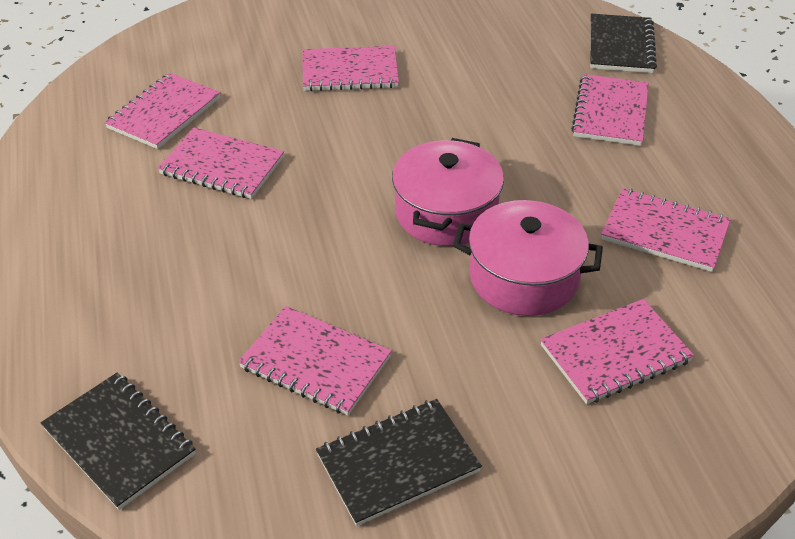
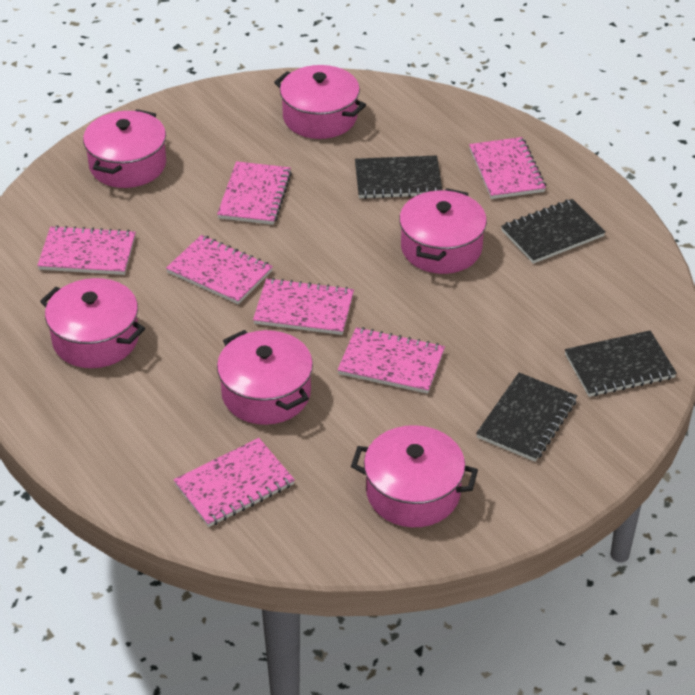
black notebook: 3 -> 4
pink pot: 2 -> 6

